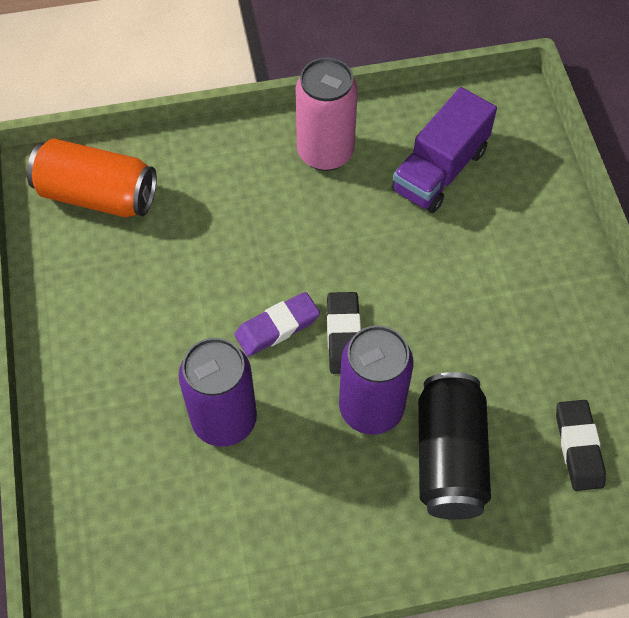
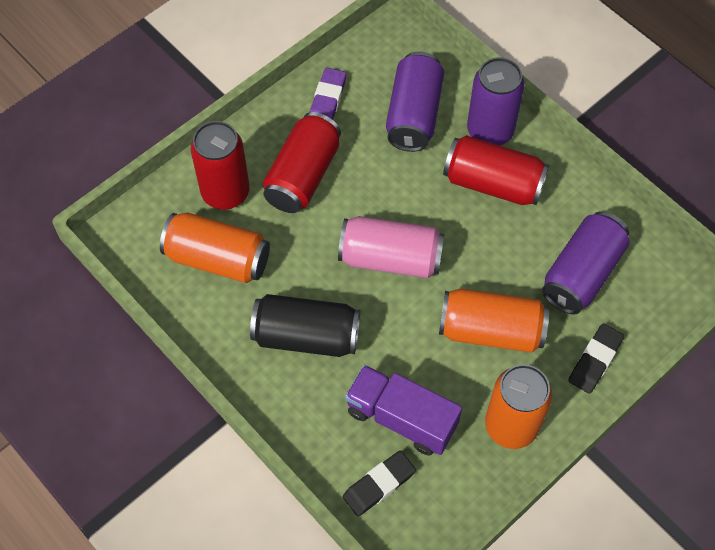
orange can: 1 -> 3
purple can: 2 -> 3
red can: 0 -> 3

